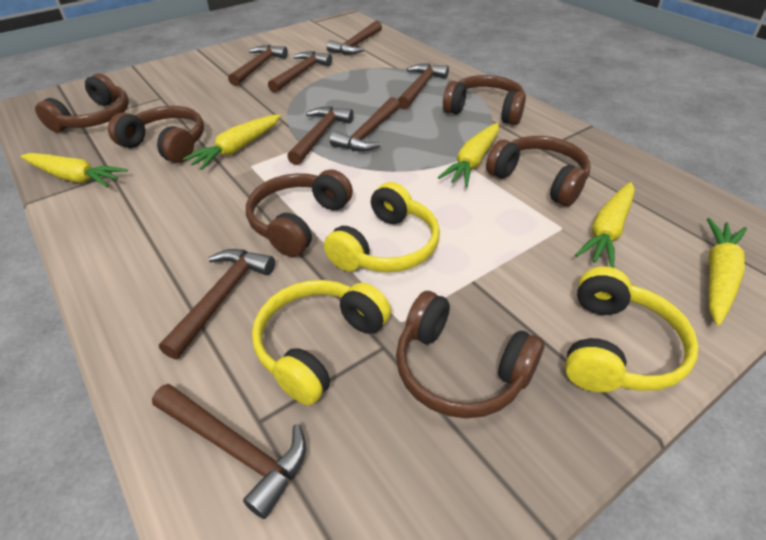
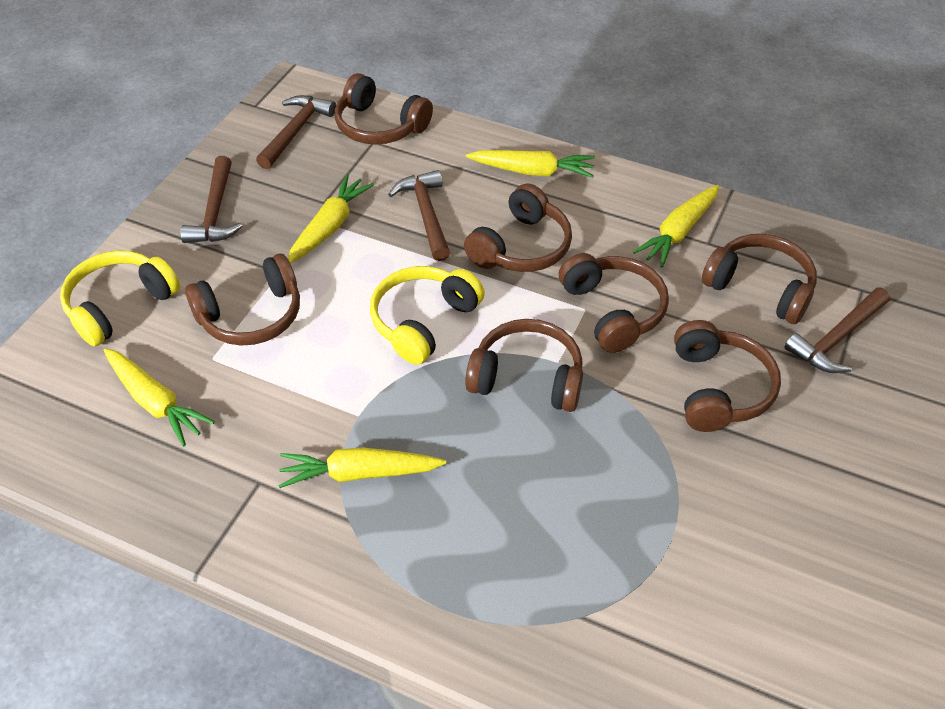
brown hammer: 8 -> 4
brown headphones: 6 -> 7
yellow headphones: 3 -> 2

